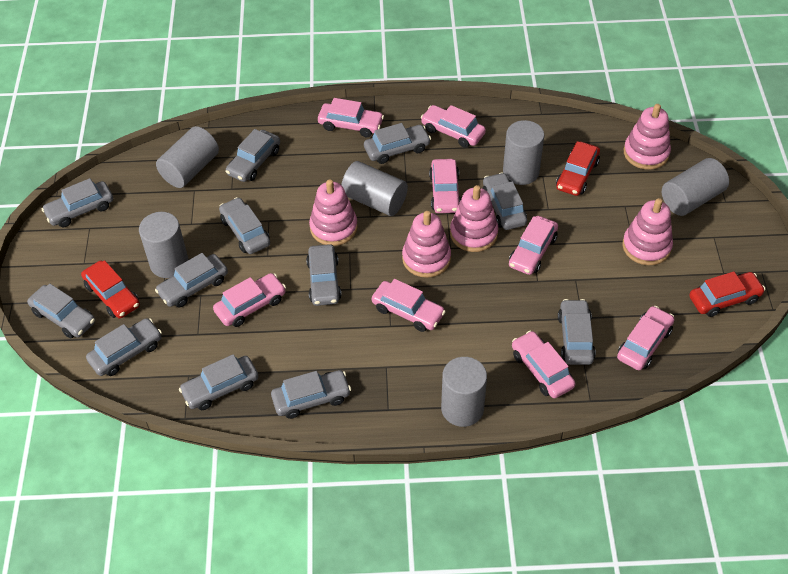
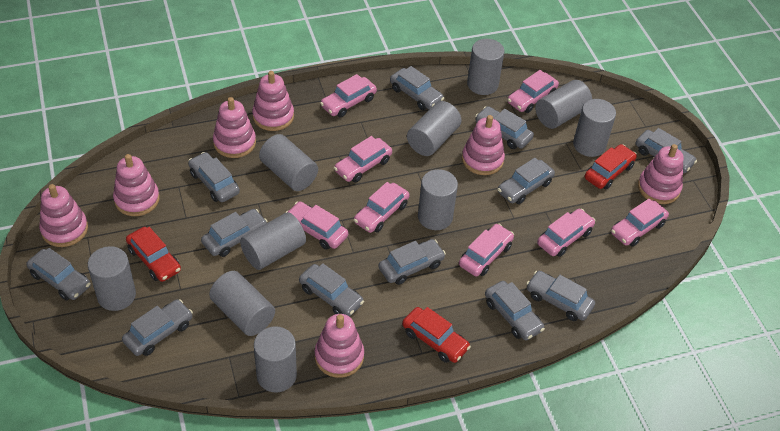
grey cylinder: 6 -> 10
pink stacking toy: 5 -> 7

